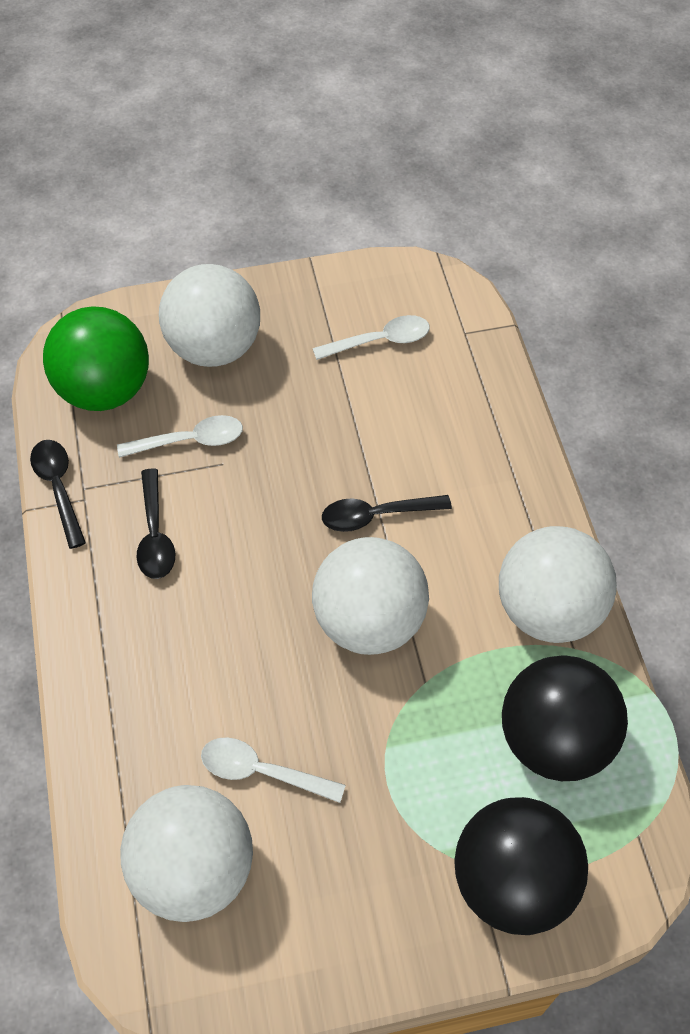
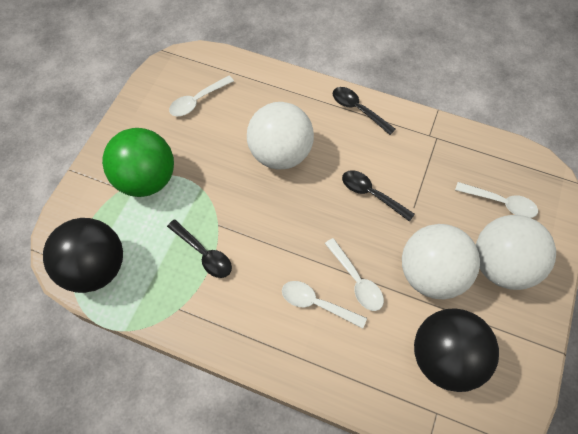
white ball: 4 -> 3
white spoon: 3 -> 4

